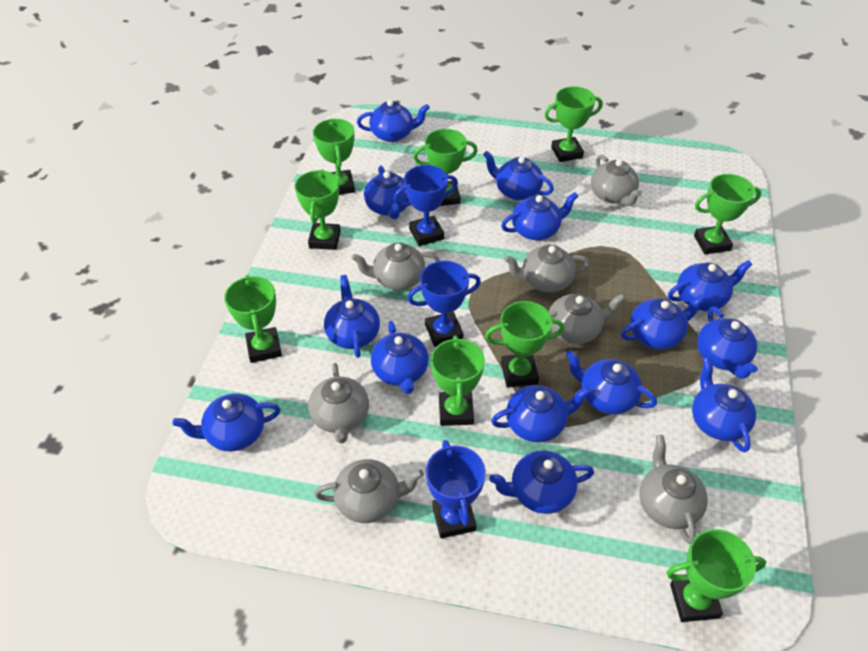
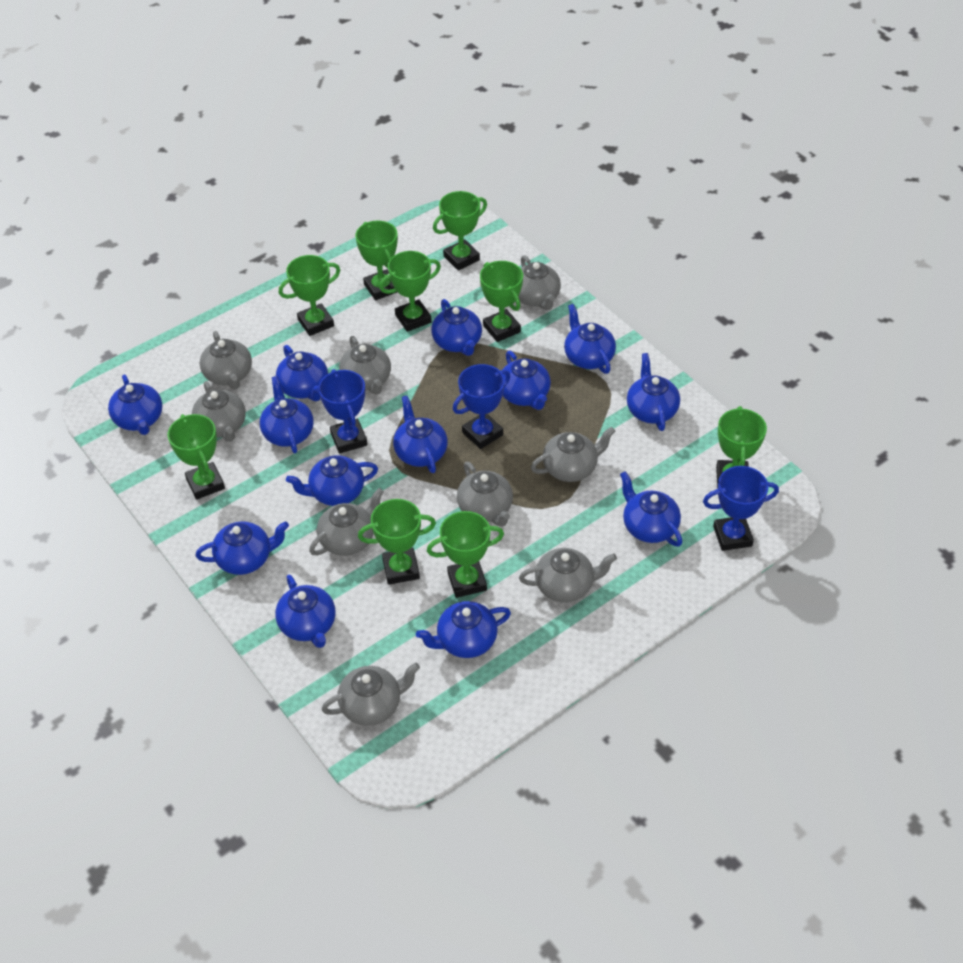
blue teapot: 14 -> 13
grey teapot: 7 -> 9

